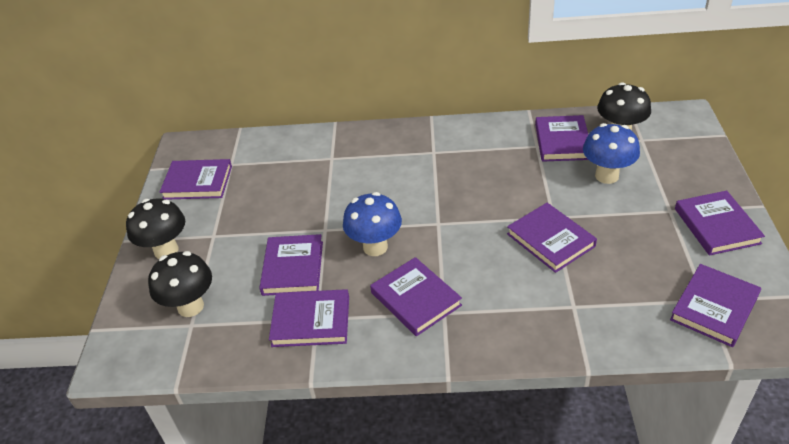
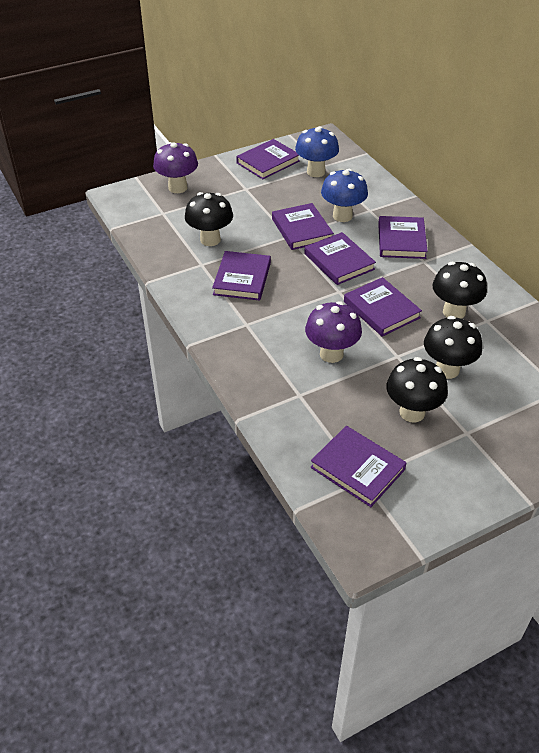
black mushroom: 3 -> 4
purple book: 8 -> 7
purple mushroom: 0 -> 2

